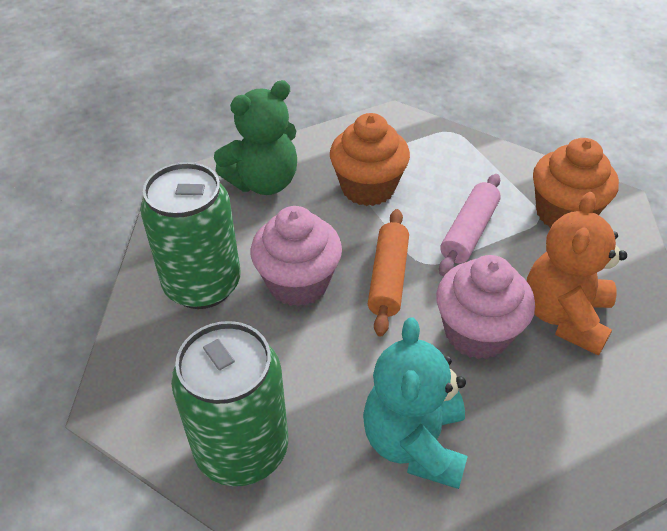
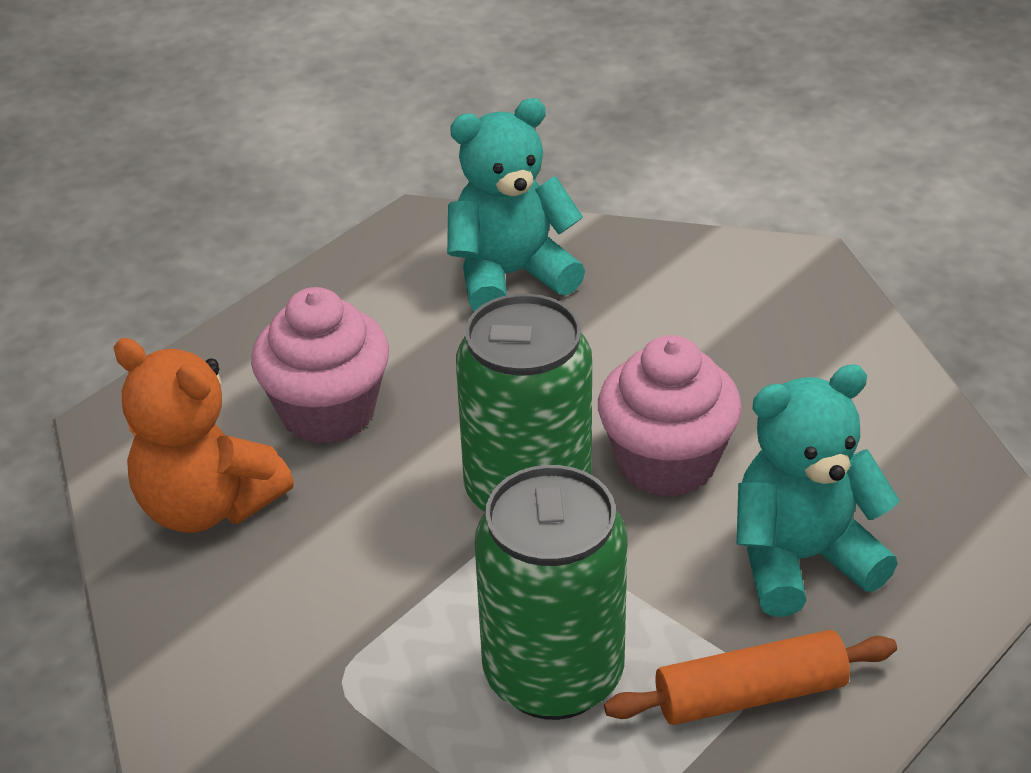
green teddy bear: 1 -> 0
orange cupcake: 2 -> 0
pink rolling pin: 1 -> 0
turquoise teddy bear: 1 -> 2

